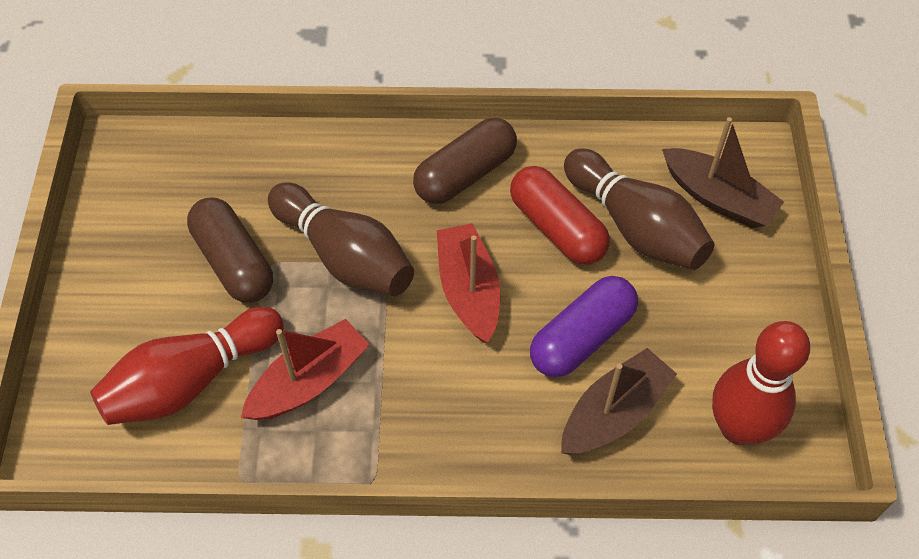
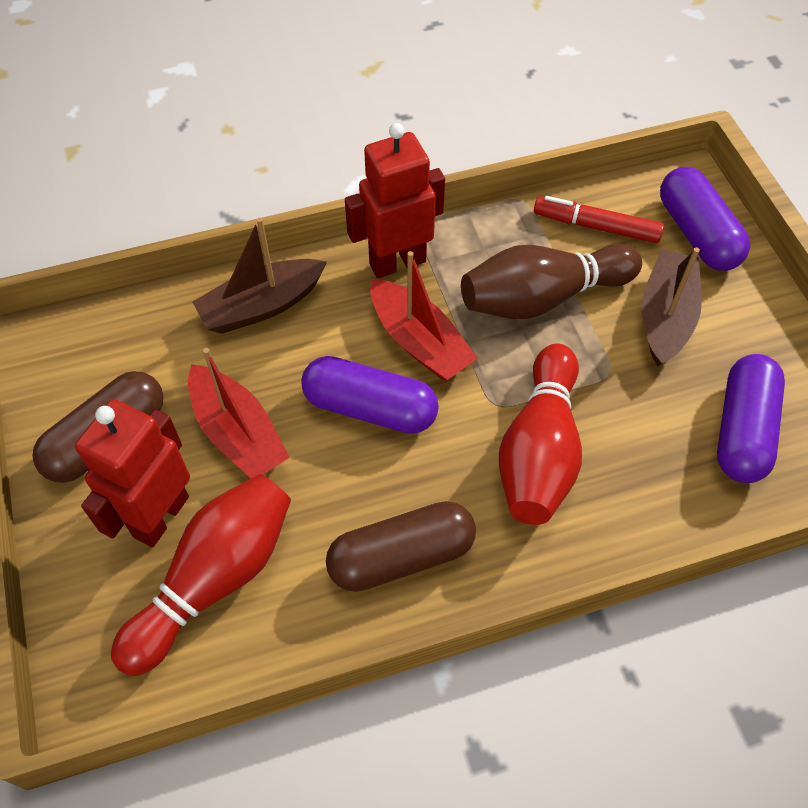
brown bowling pin: 2 -> 1
purple capsule: 1 -> 3
red capsule: 1 -> 0
red marker: 0 -> 1
red robot: 0 -> 2

